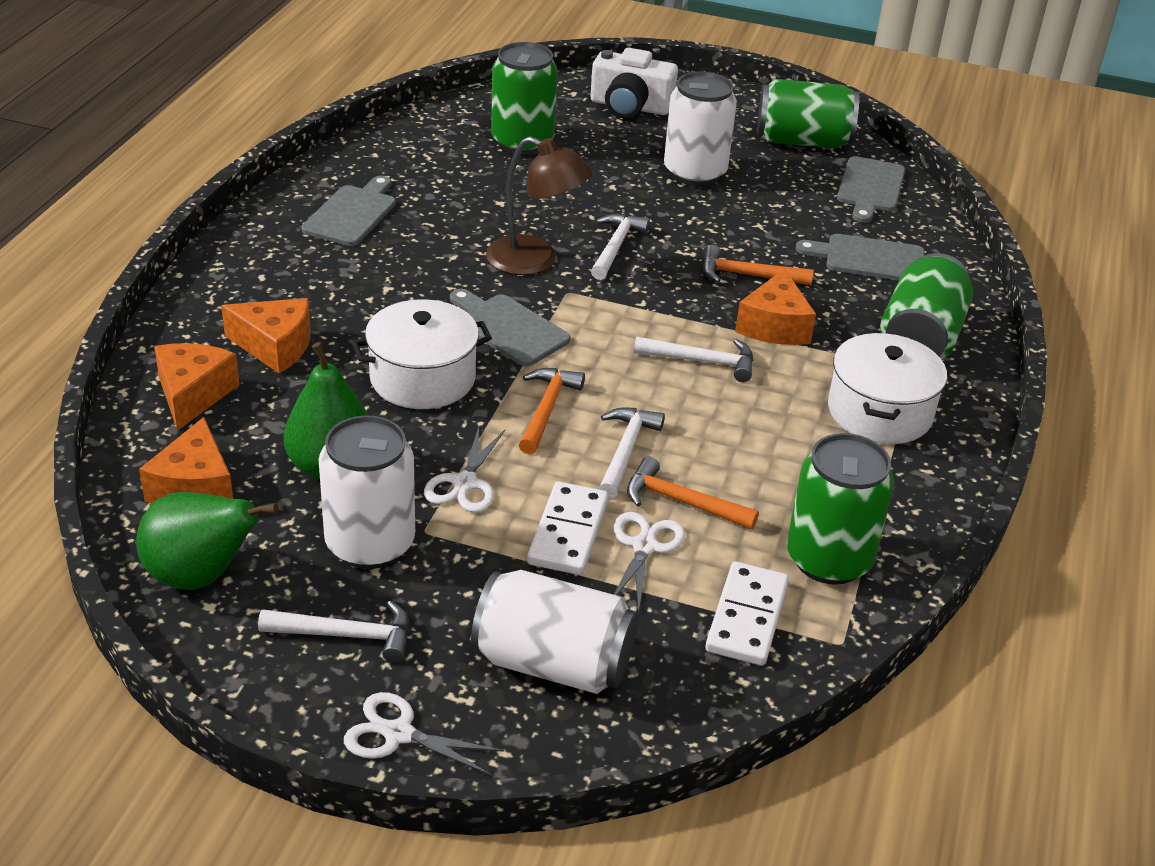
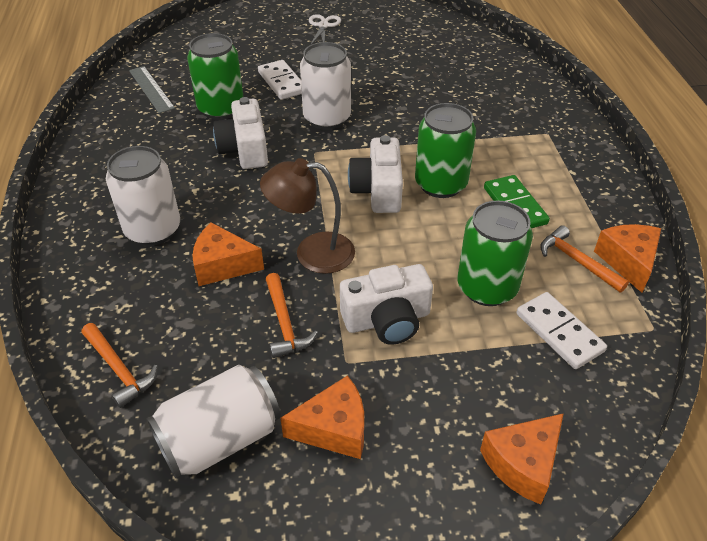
green can: 4 -> 3
green domino: 0 -> 1
green pear: 2 -> 0
grey cutting board: 4 -> 0
grey ruler: 0 -> 1
white camera: 1 -> 3
white hammer: 4 -> 0
white pot: 2 -> 0
white scissors: 3 -> 1

